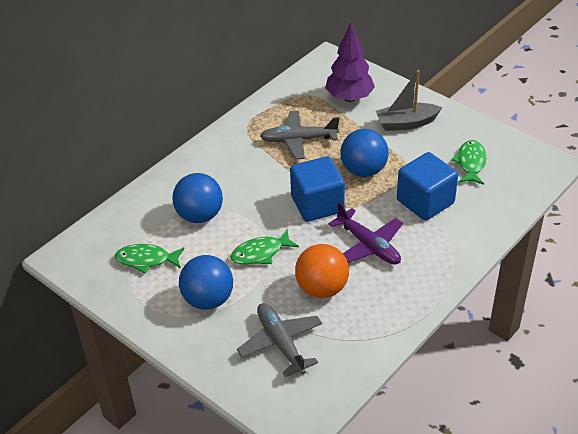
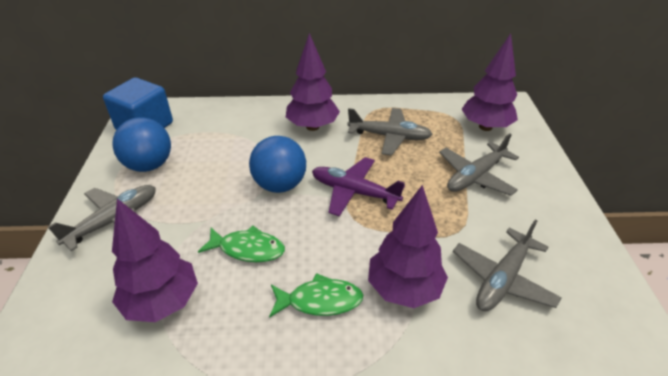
blue ball: 3 -> 2
blue cube: 2 -> 1
green fish: 3 -> 2
grey boat: 1 -> 0
grey plane: 2 -> 4
orange ball: 1 -> 0
purple tree: 1 -> 4

